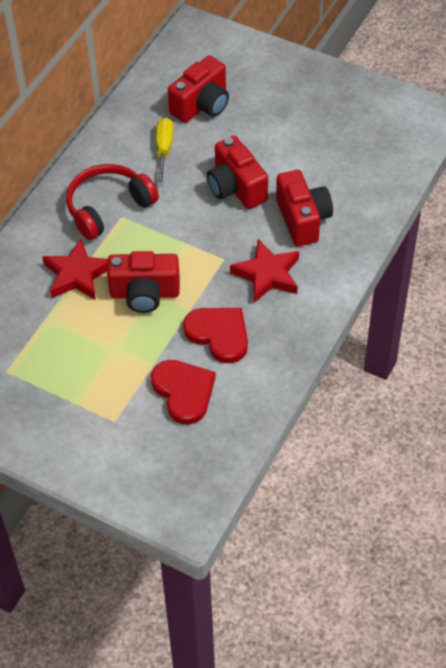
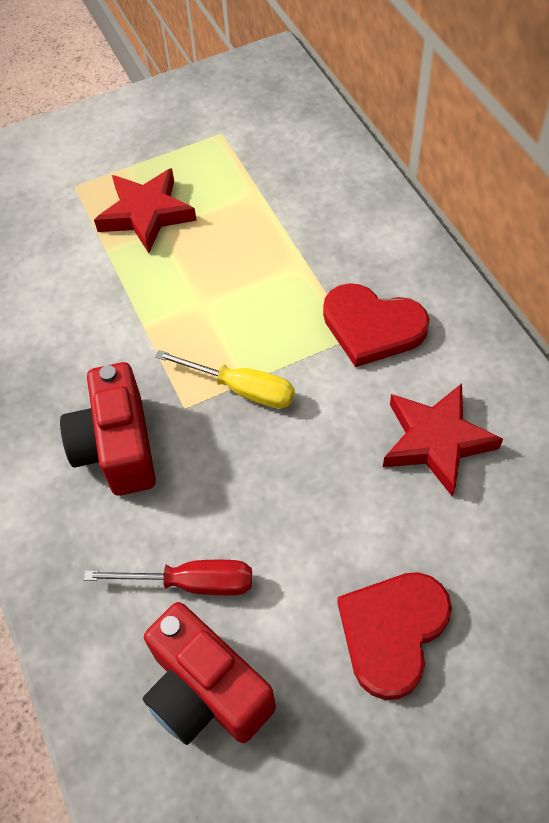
red camera: 4 -> 2
red headphones: 1 -> 0
red screwdriver: 0 -> 1

